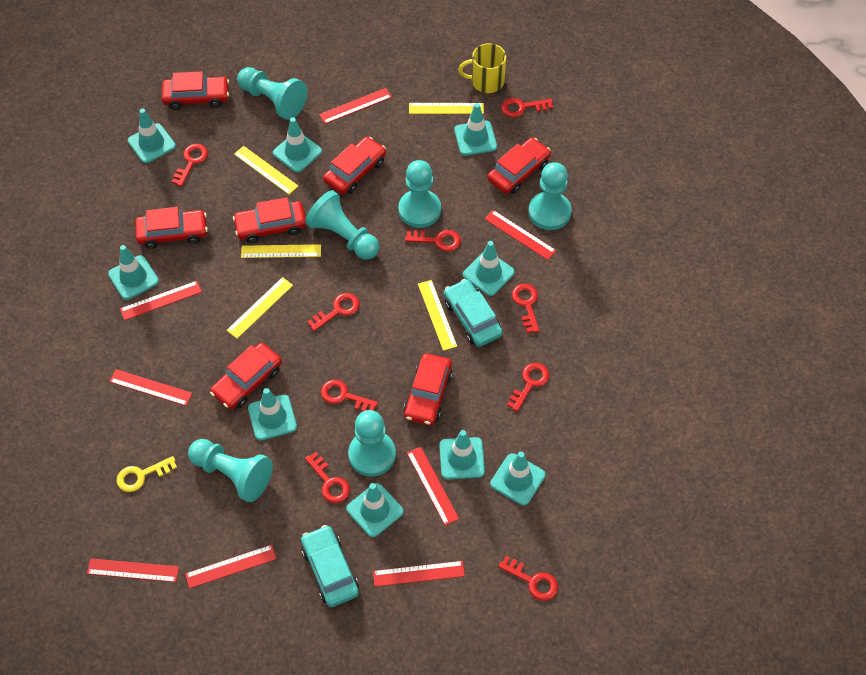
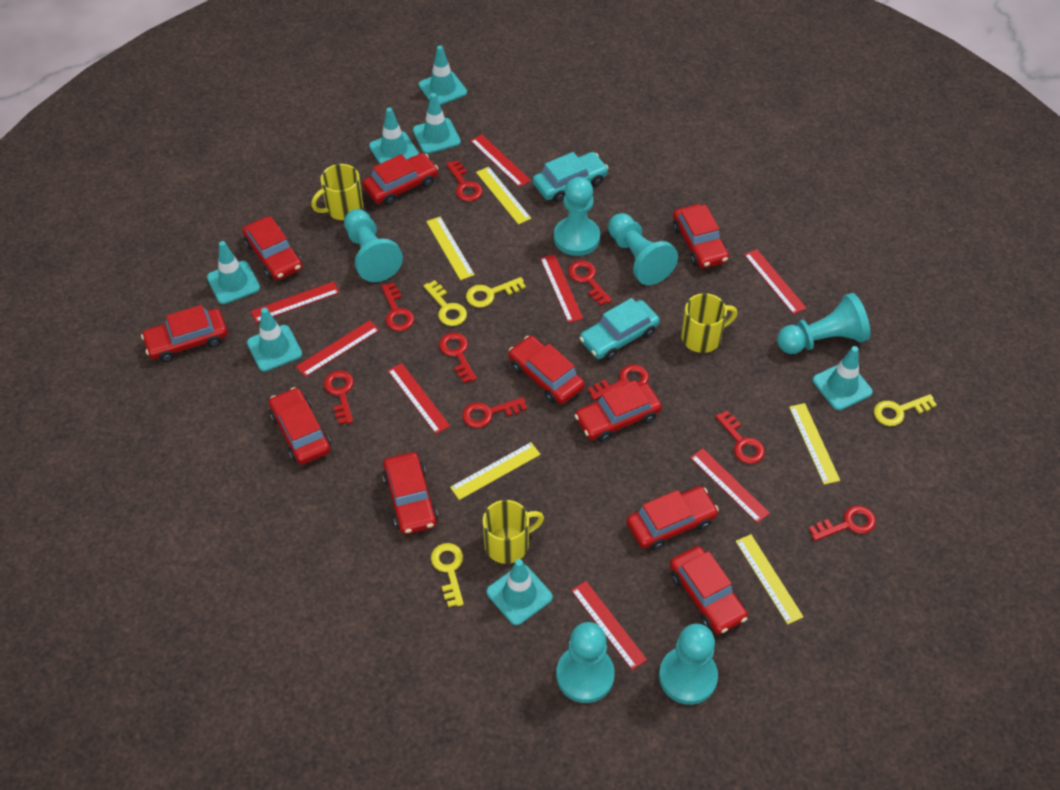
red car: 7 -> 10
turquoise traffic cone: 9 -> 7
yellow key: 1 -> 4
yellow mug: 1 -> 3

